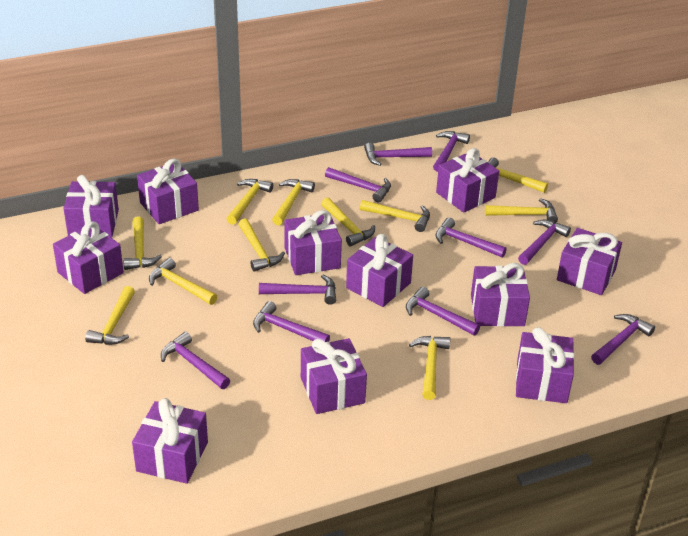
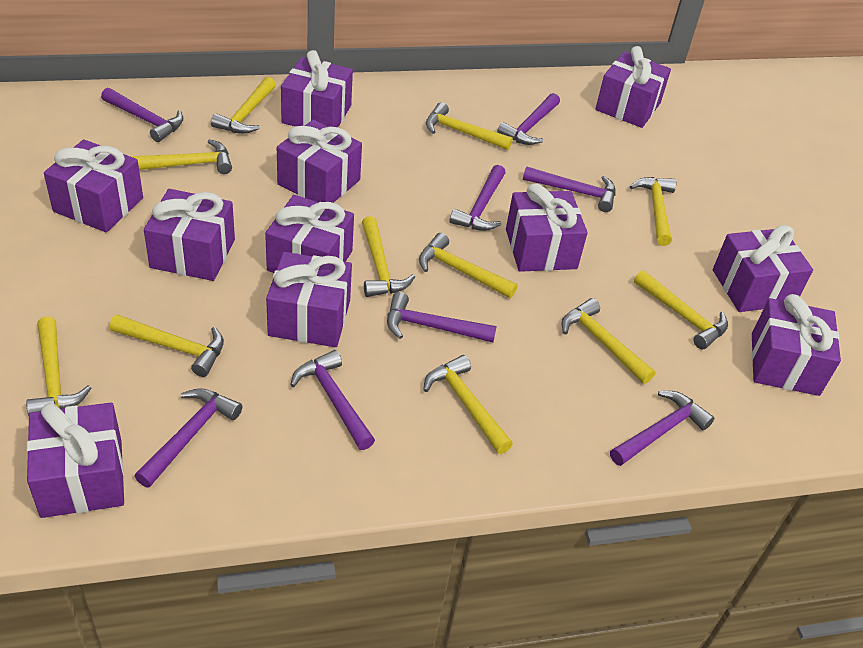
purple hammer: 10 -> 8

